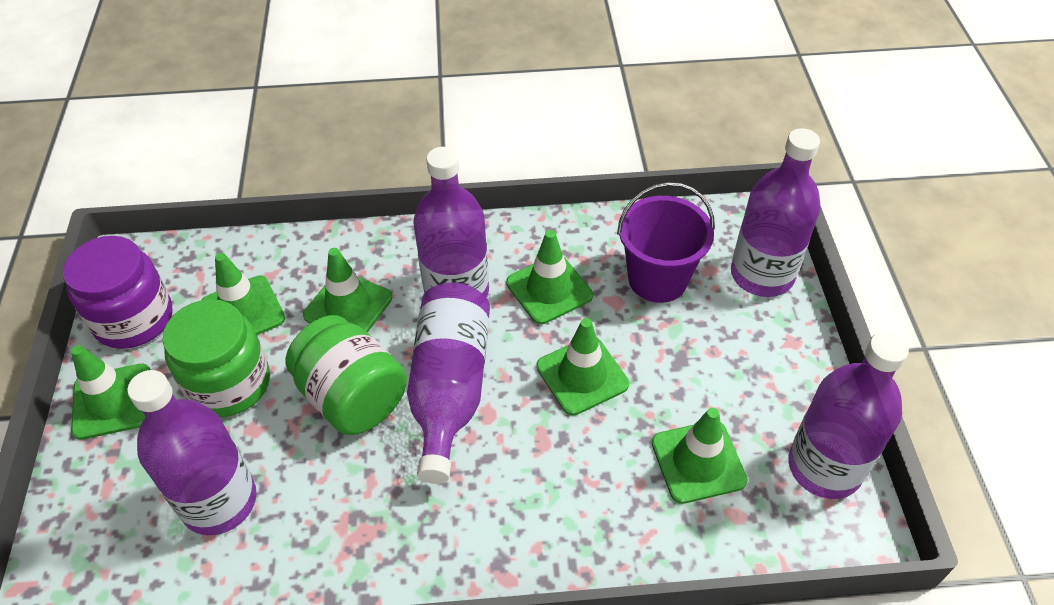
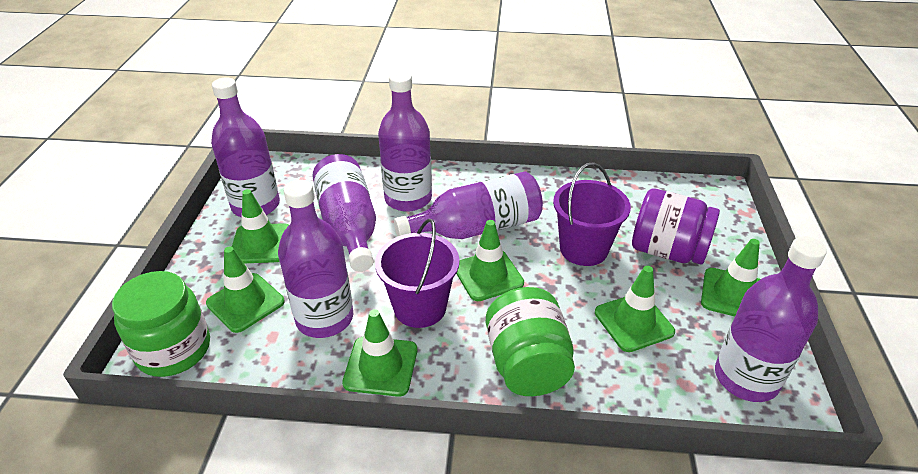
purple bottle: 5 -> 6
purple bucket: 1 -> 2

